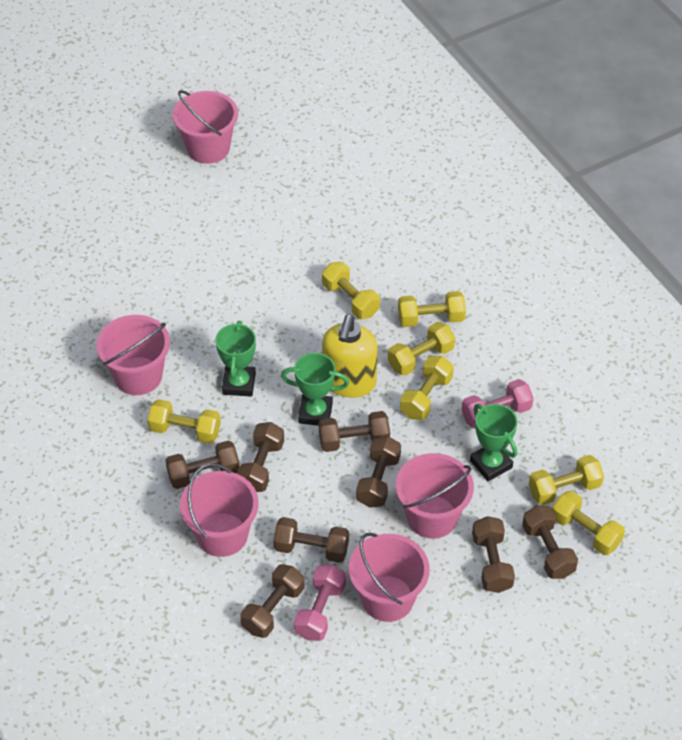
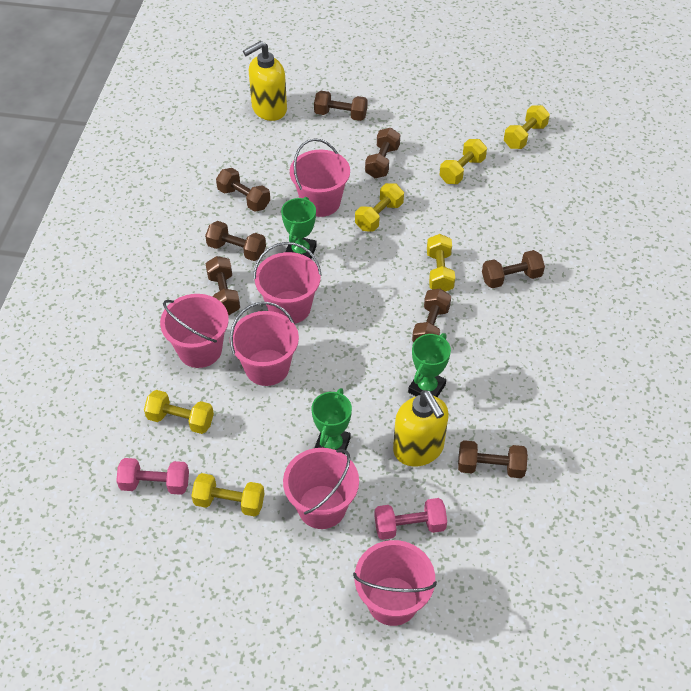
pink bucket: 5 -> 6
yellow dumbbell: 7 -> 6
yellow soap dispenser: 1 -> 2

